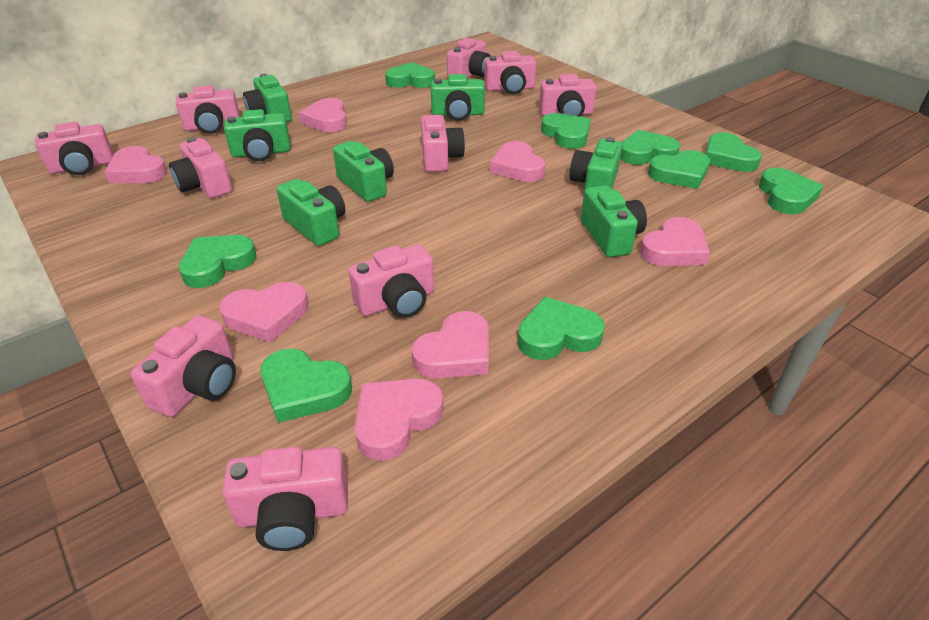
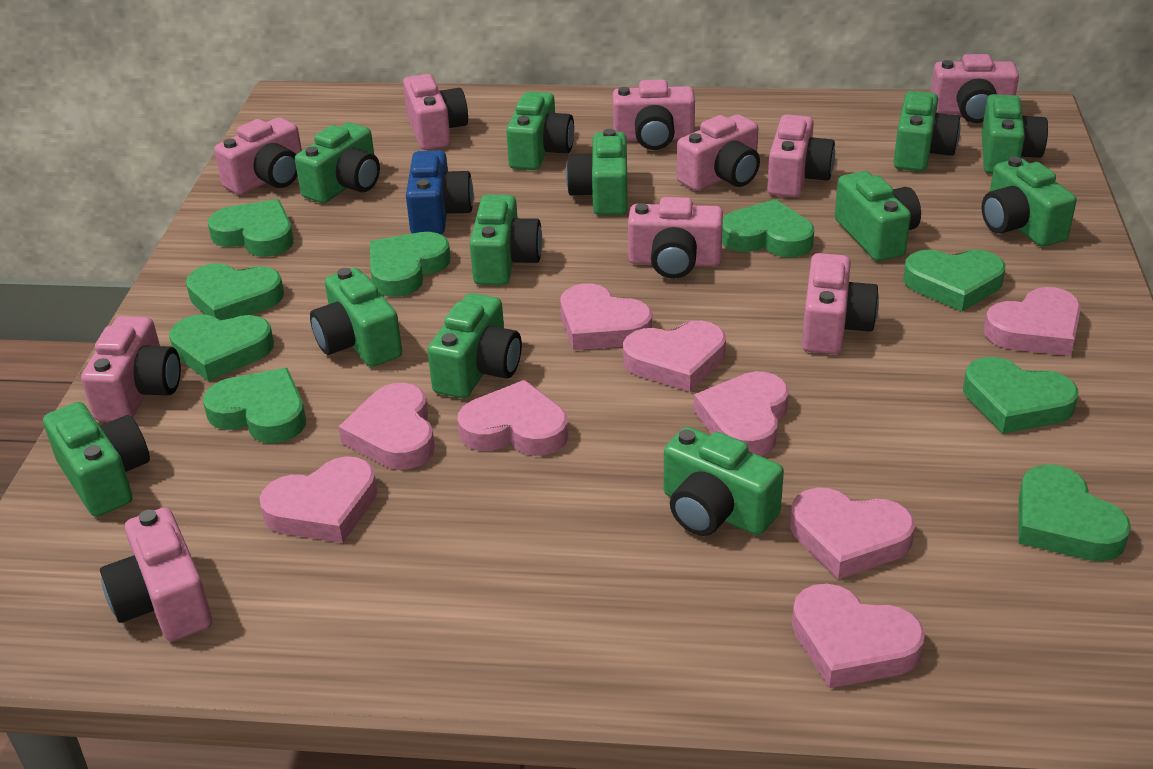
blue camera: 0 -> 1
green camera: 7 -> 12
pink heart: 7 -> 9

